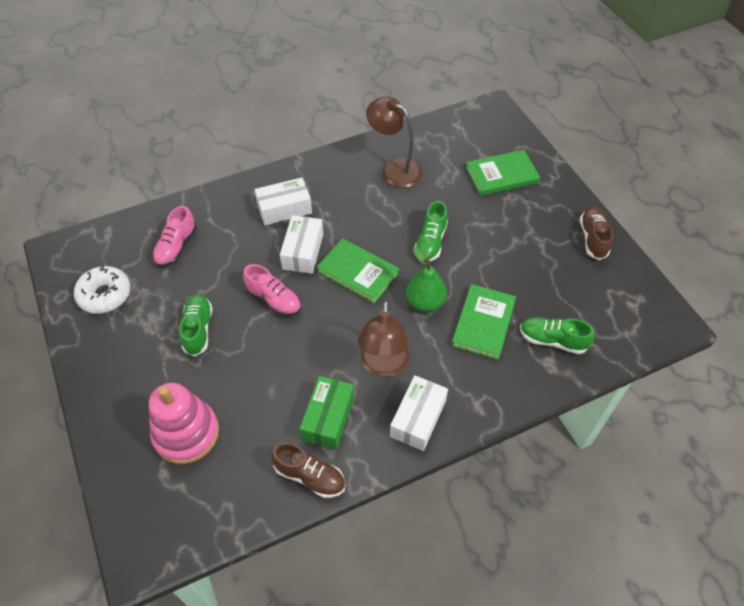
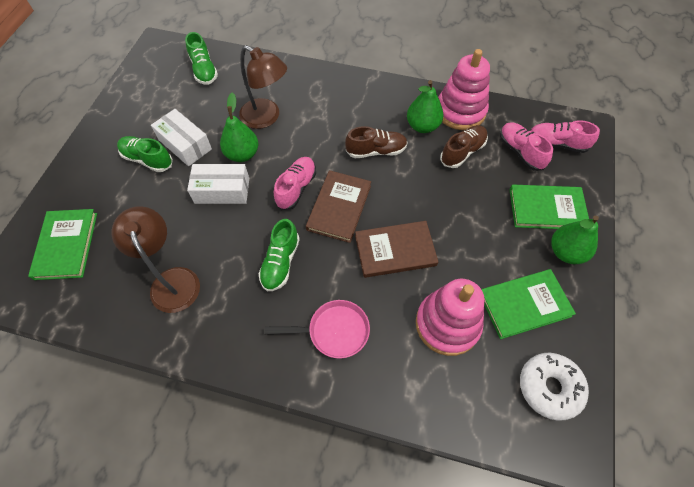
brown book: 0 -> 2
green box: 1 -> 0
green pear: 1 -> 3
pink pan: 0 -> 1
pink shoe: 2 -> 3
pink stacking toy: 1 -> 2
white box: 3 -> 2

